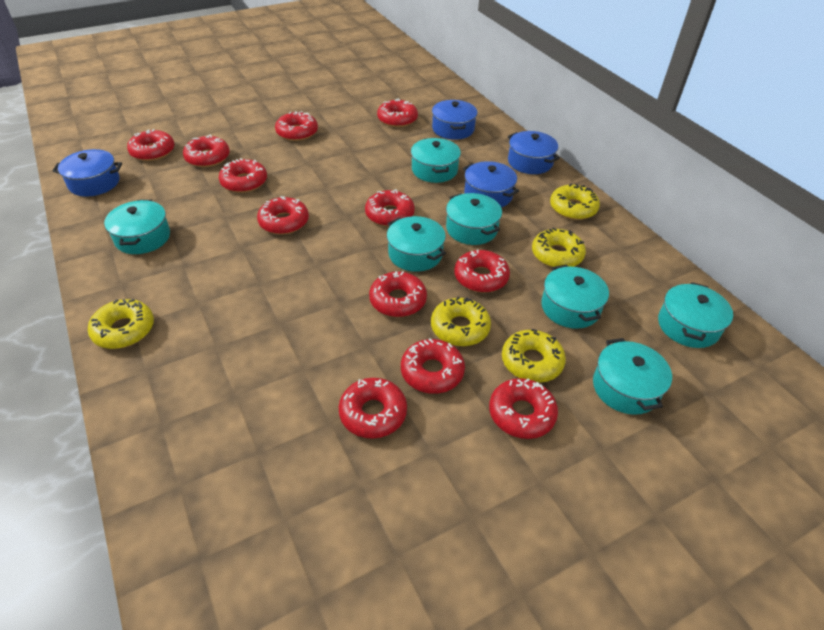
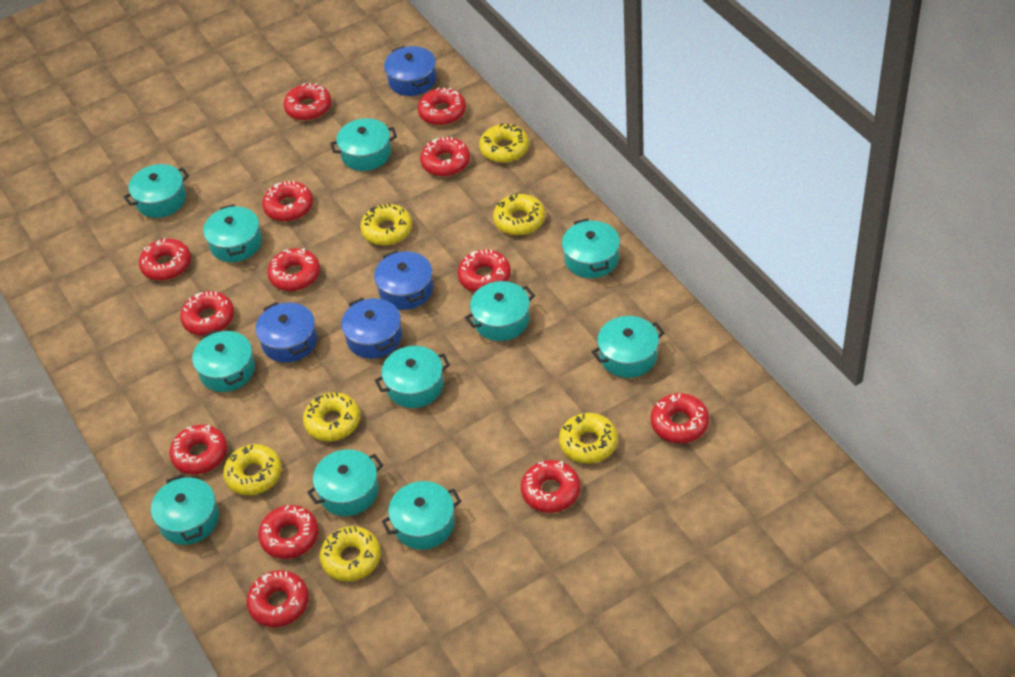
red donut: 12 -> 13
turquoise pot: 7 -> 11
yellow donut: 5 -> 7

